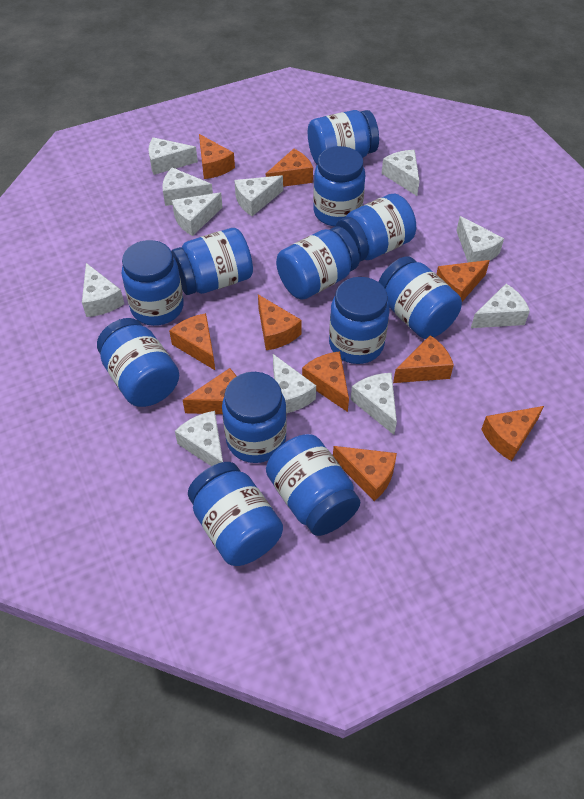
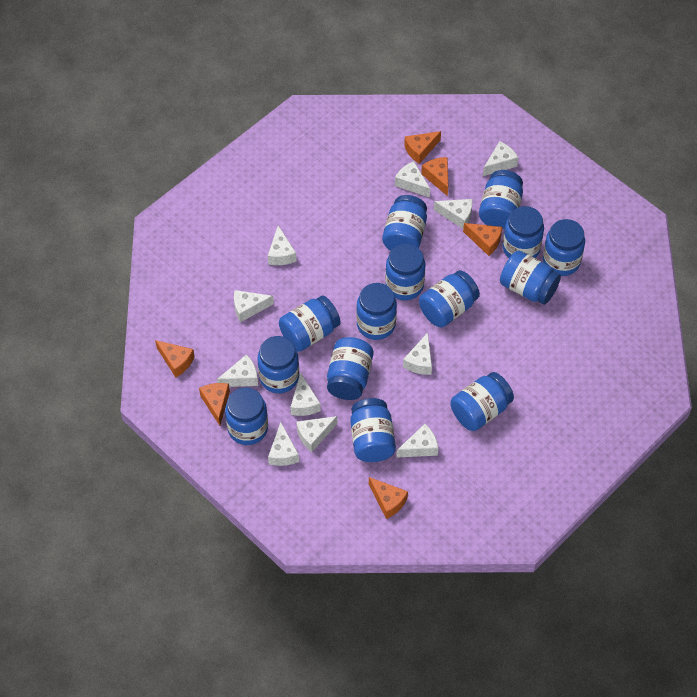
blue jar: 12 -> 14
orange cheese: 10 -> 6

